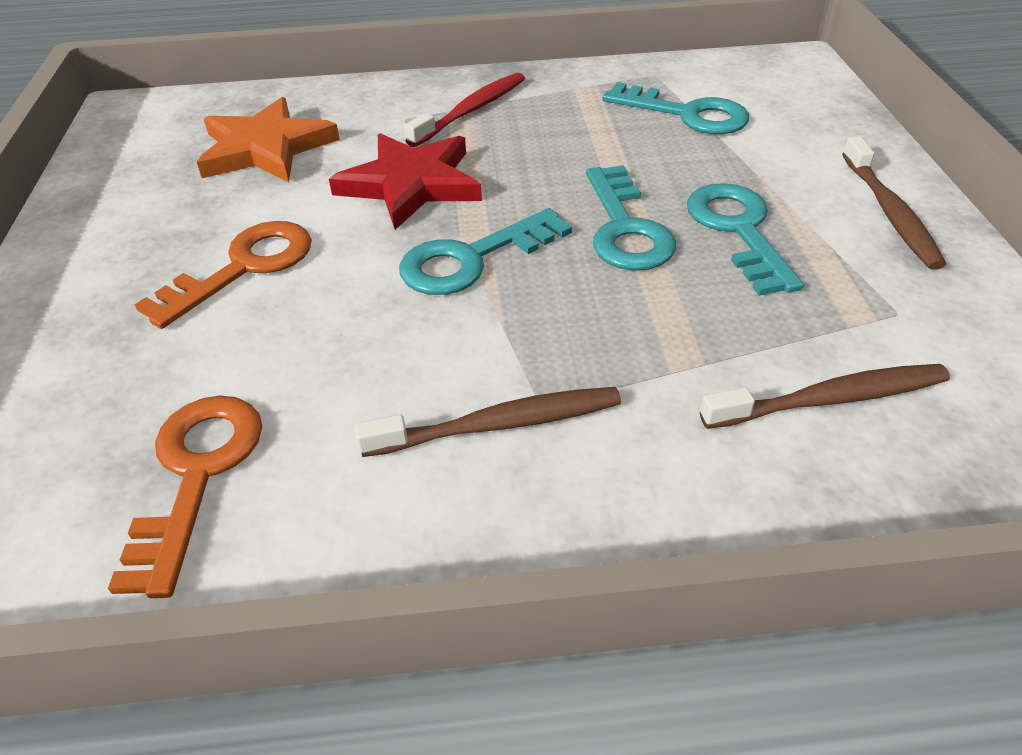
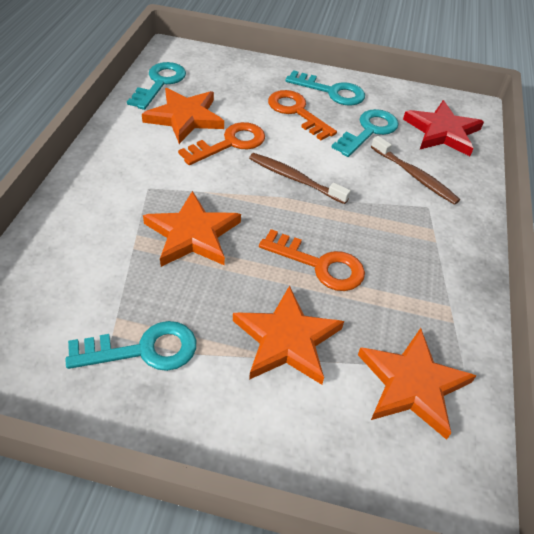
brown toothbrush: 3 -> 2
orange key: 2 -> 3
orange star: 1 -> 4
red toothbrush: 1 -> 0

